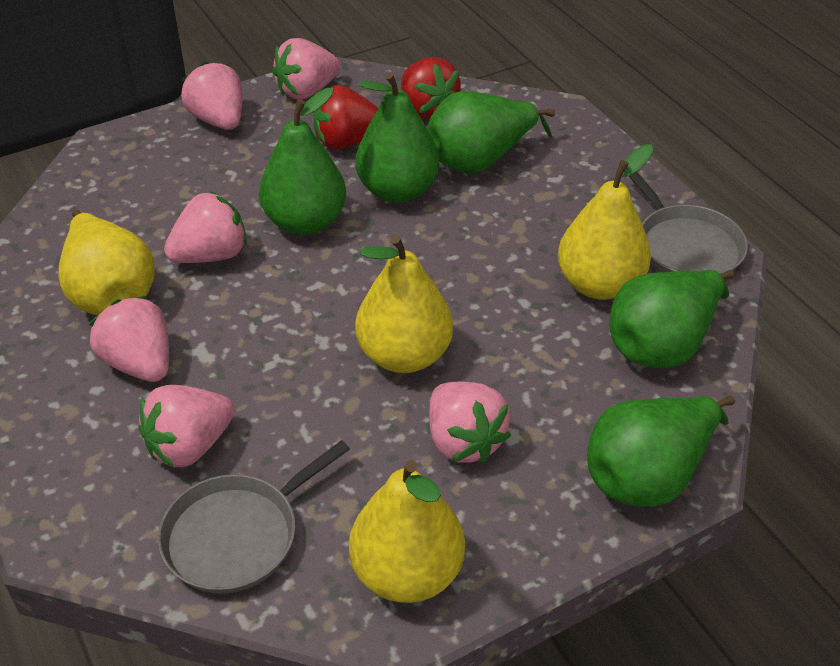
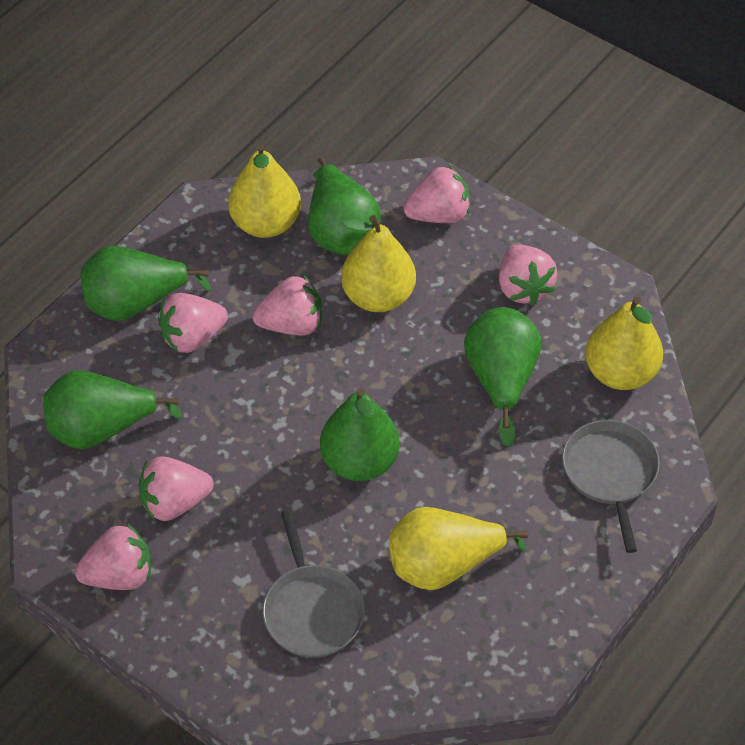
red strawberry: 2 -> 0

